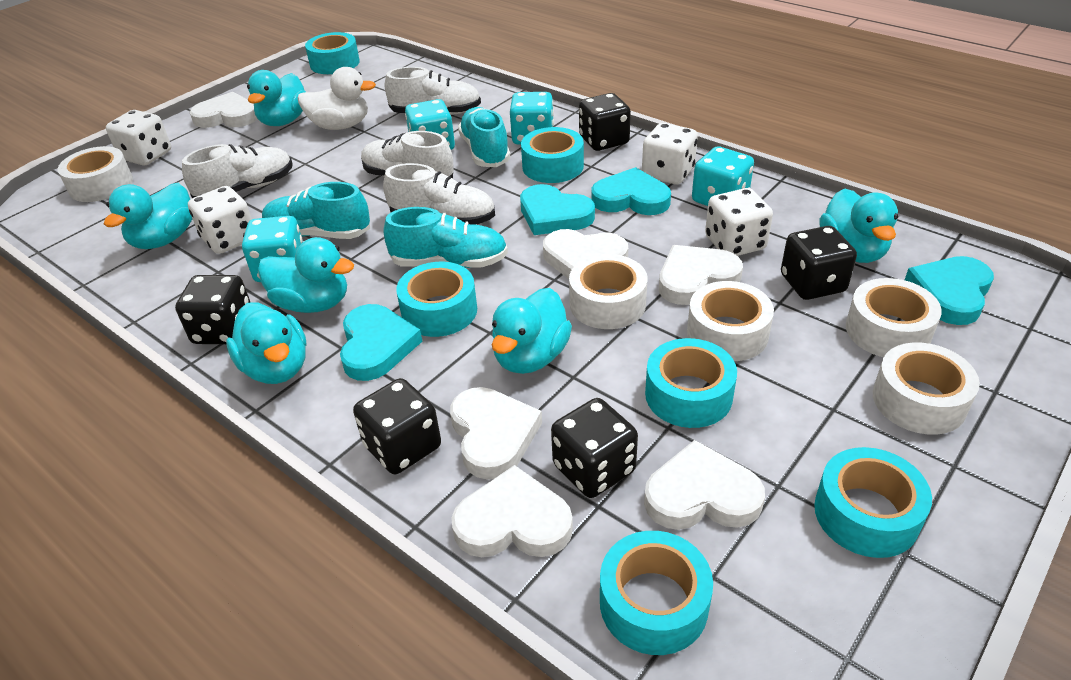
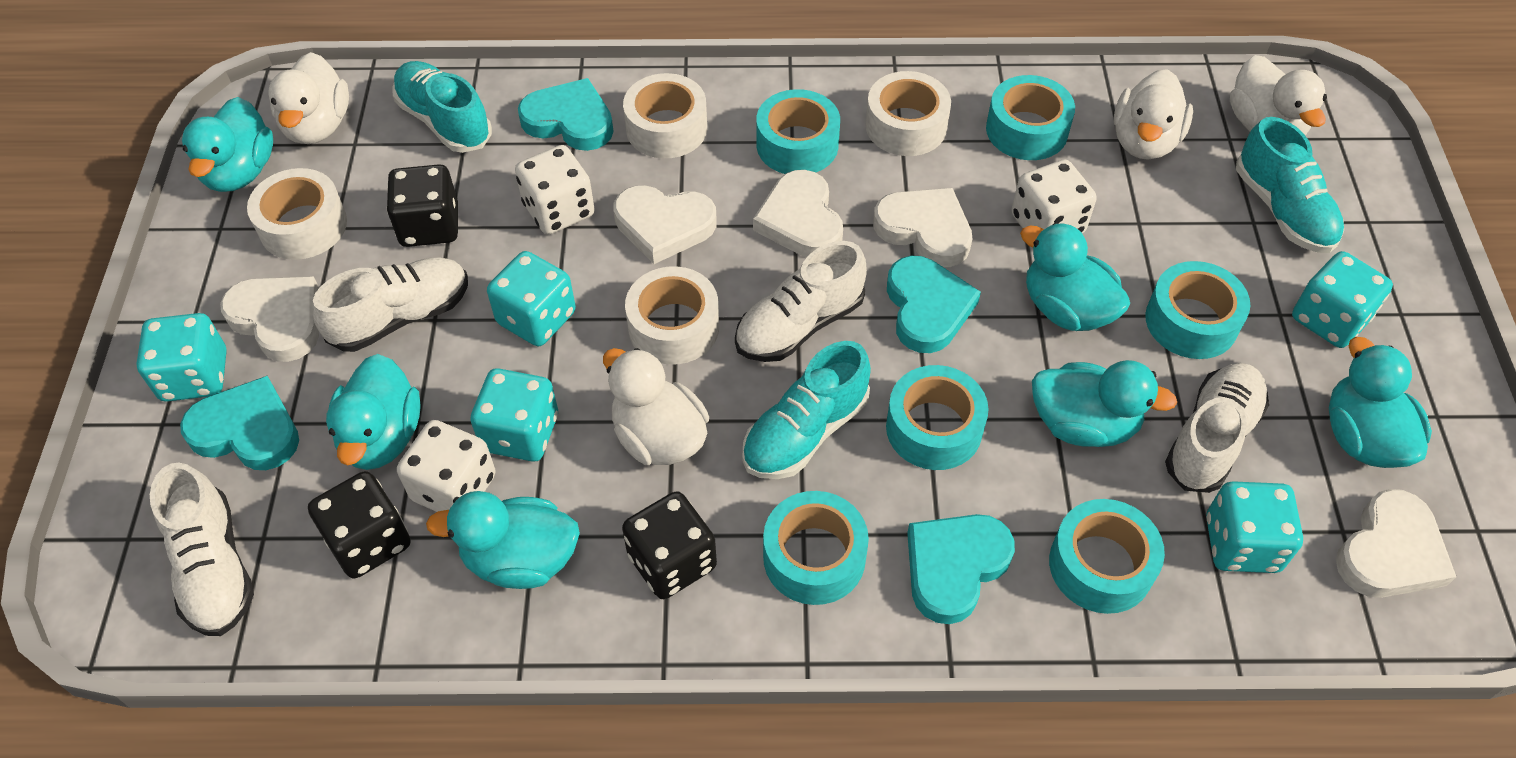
black dice: 5 -> 3
turquoise dice: 4 -> 5
white dice: 4 -> 3
white duck: 1 -> 4
white heart: 6 -> 5
white tape: 5 -> 4

